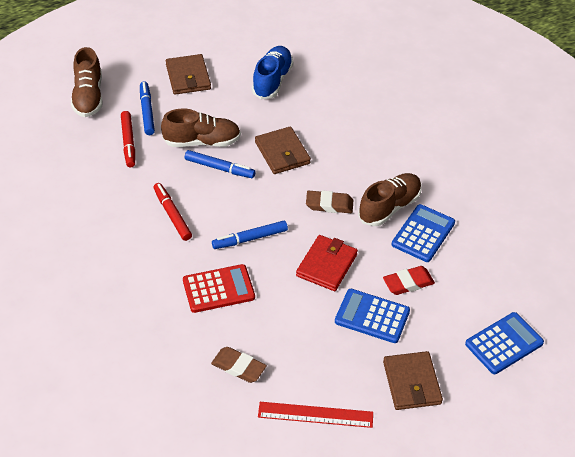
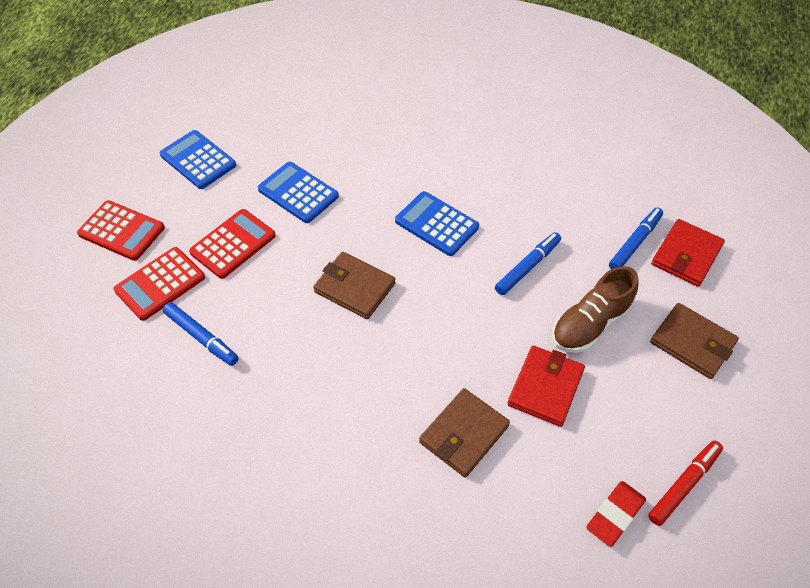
blue shoe: 1 -> 0
brown eraser: 2 -> 0
brown shoe: 3 -> 1
red calculator: 1 -> 3
red marker: 2 -> 1
red ruler: 1 -> 0
red wallet: 1 -> 2

